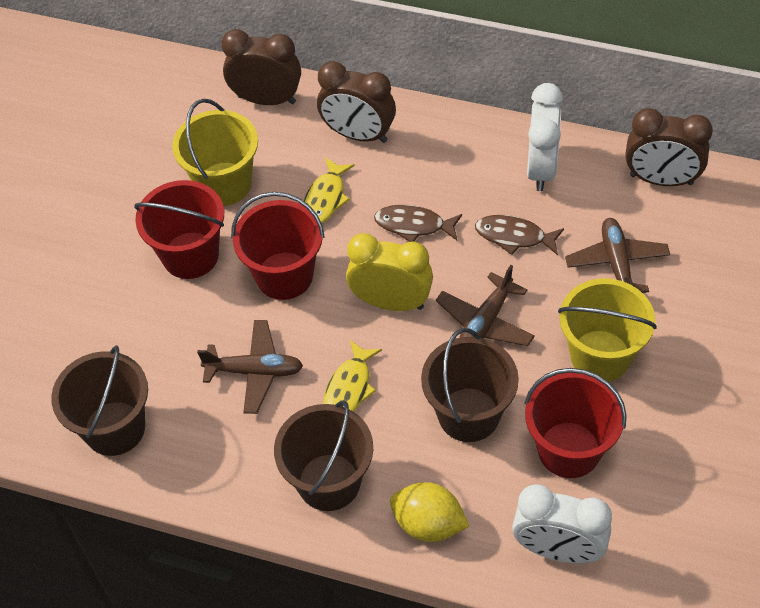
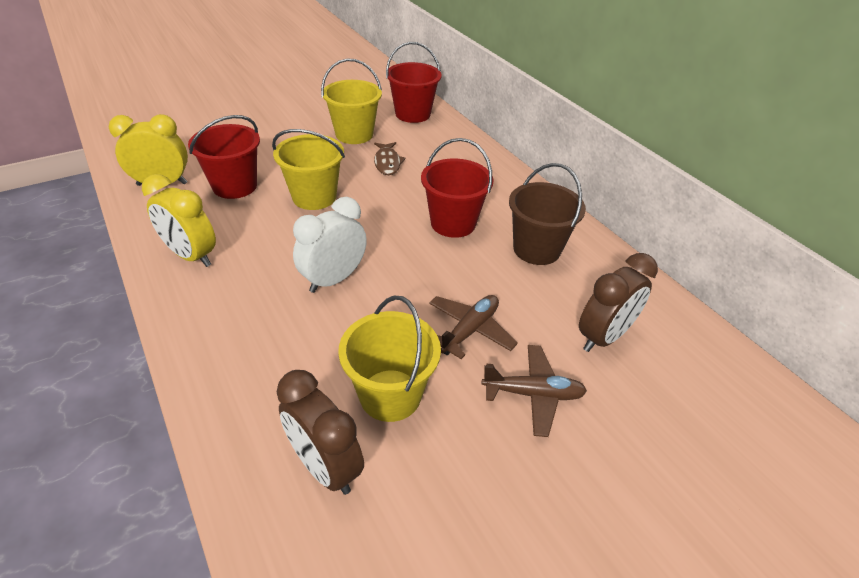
brown bucket: 3 -> 1
brown clock: 3 -> 2
brown fish: 2 -> 1
brown plane: 3 -> 2
white clock: 2 -> 1
yellow bucket: 2 -> 3
yellow clock: 1 -> 2
yellow fish: 2 -> 0
yellow lemon: 1 -> 0

